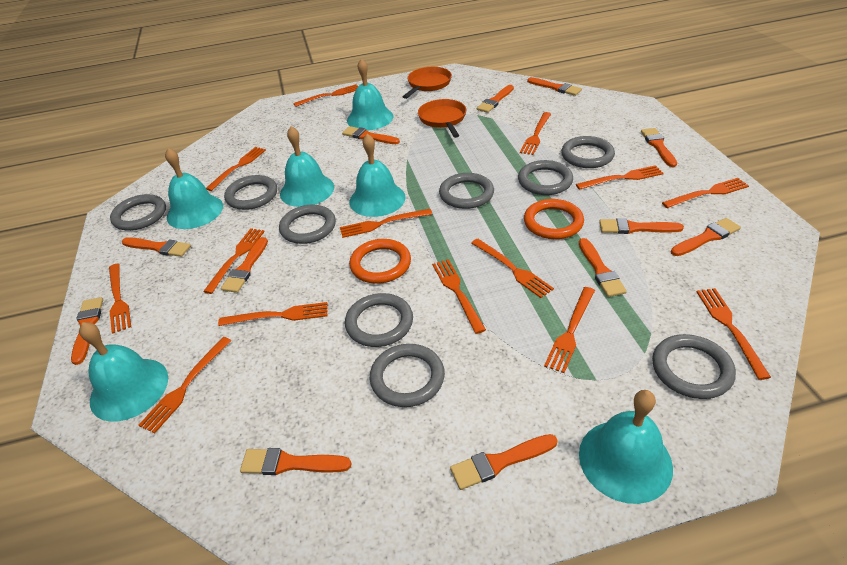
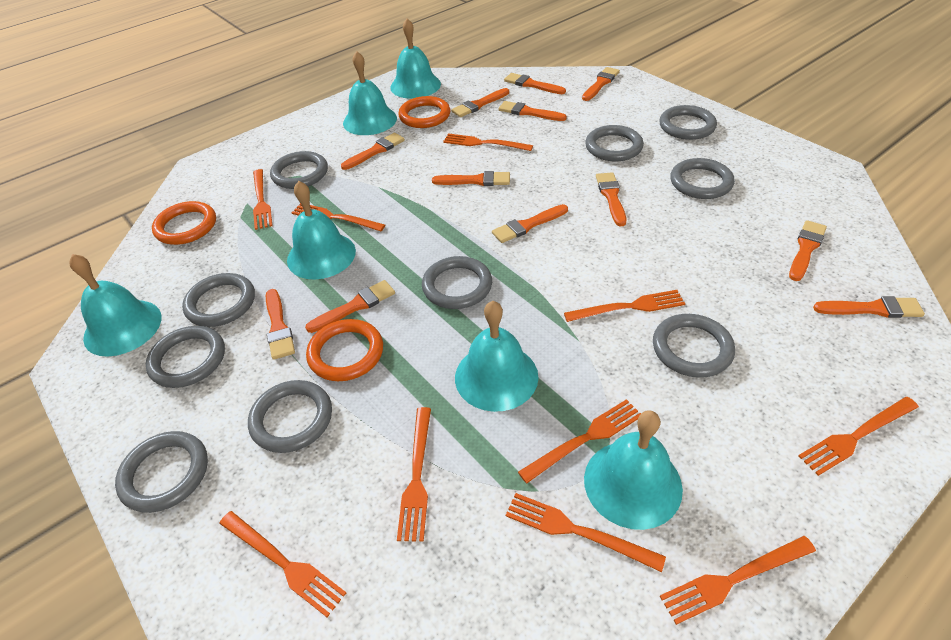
grey ring: 9 -> 10
orange fork: 14 -> 10
orange pan: 2 -> 0
orange ring: 2 -> 3

